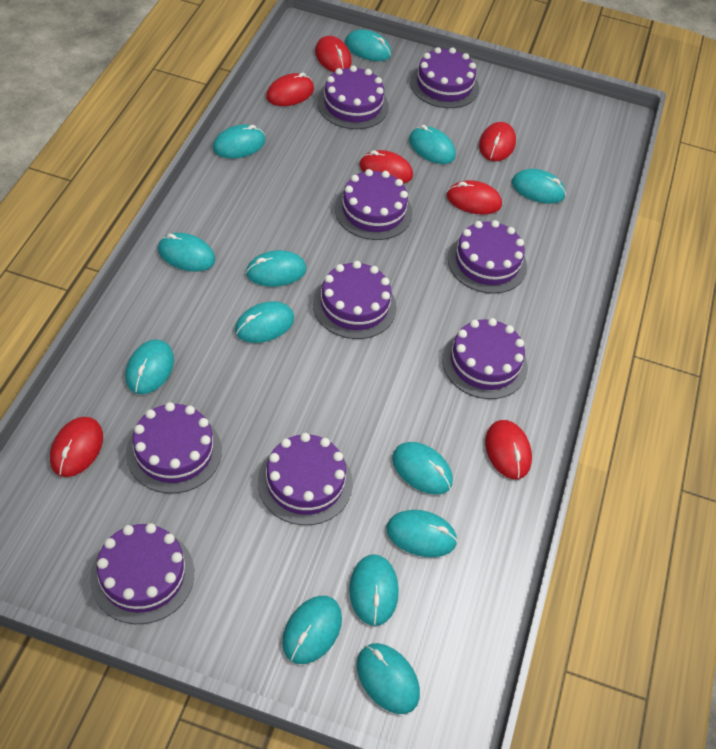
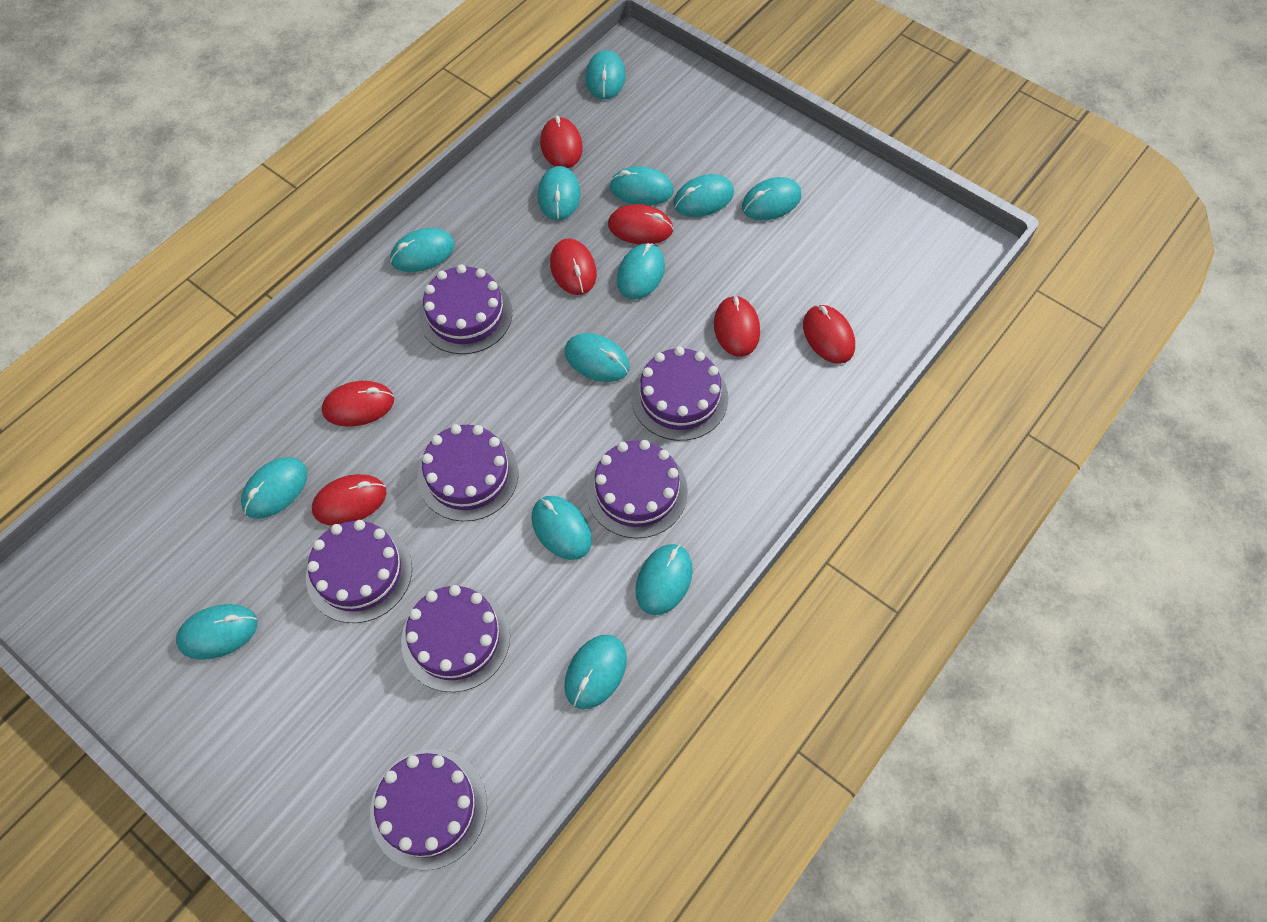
purple cake: 9 -> 7

